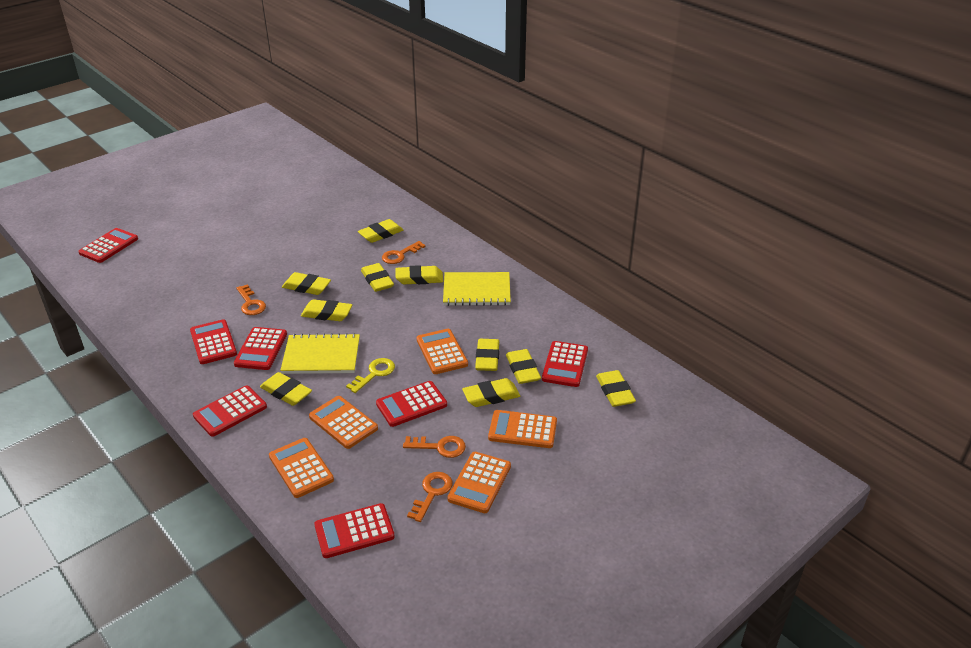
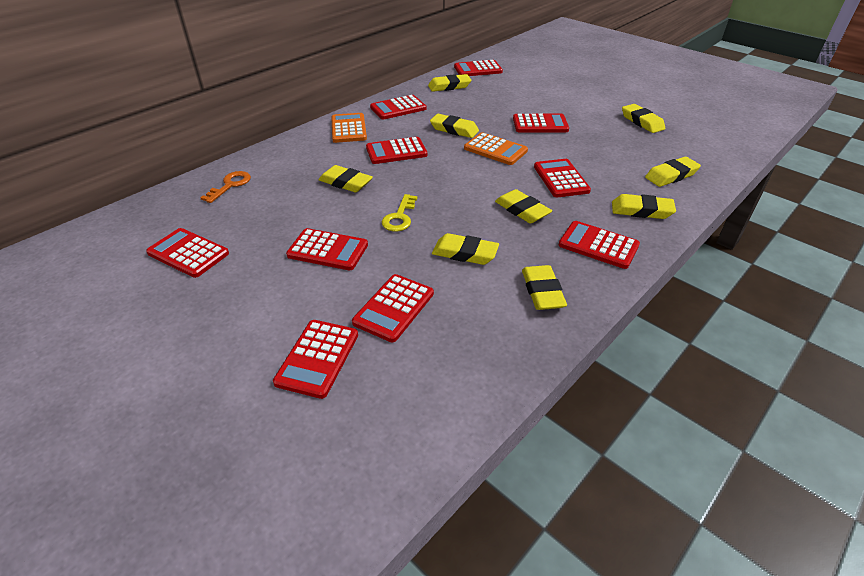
orange calculator: 5 -> 2
orange key: 4 -> 1
red calculator: 7 -> 10
yellow eraser: 10 -> 9
yellow notebook: 2 -> 0

